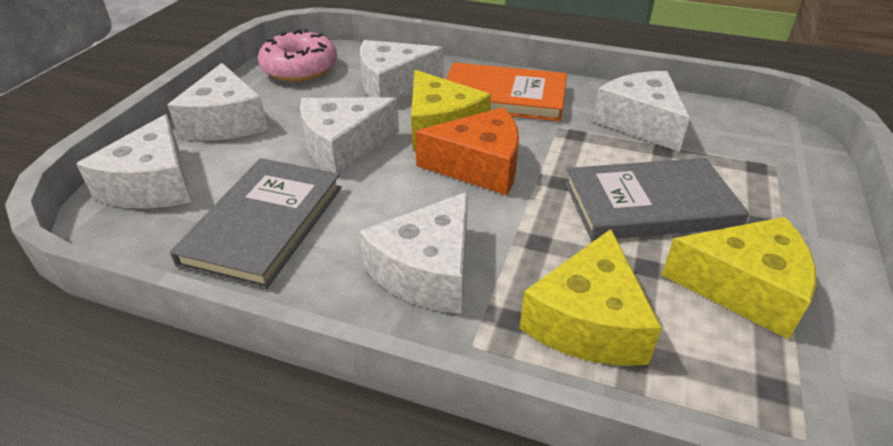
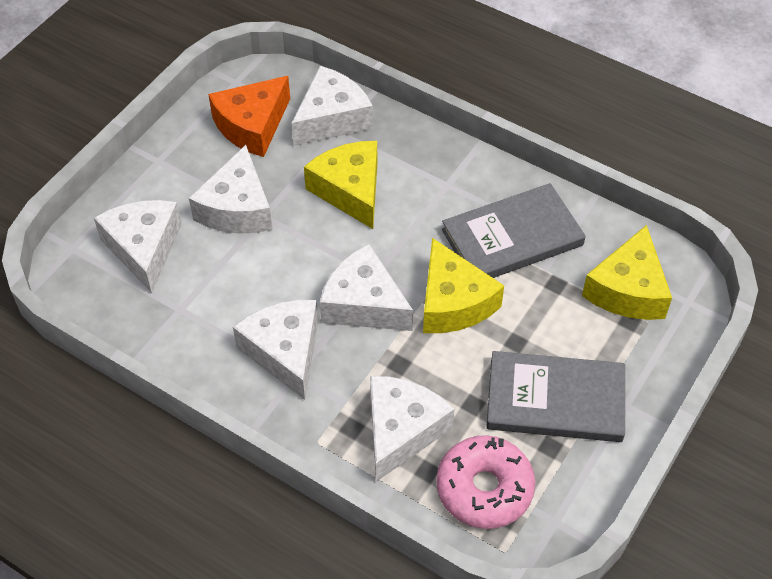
orange book: 1 -> 0

